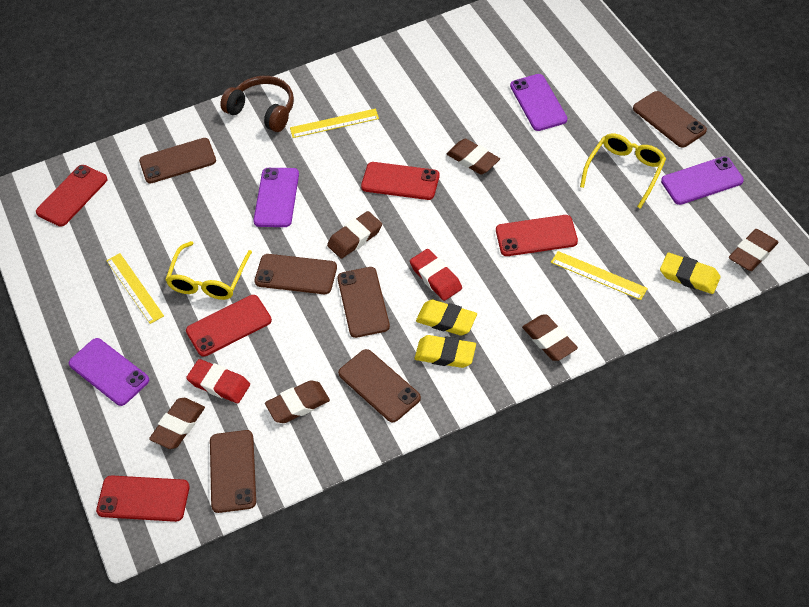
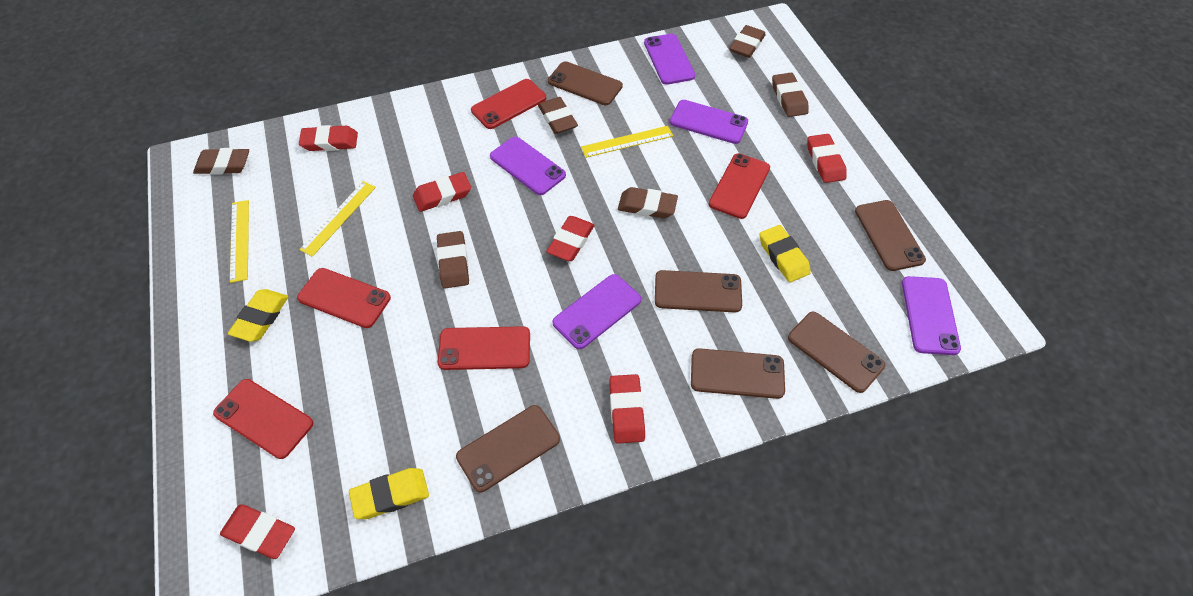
brown headphones: 1 -> 0
purple phone: 4 -> 5
red eraser: 2 -> 6
yellow glasses: 2 -> 0

